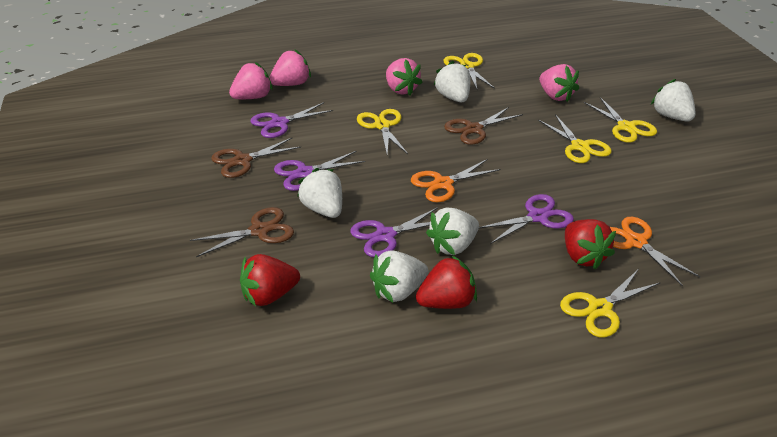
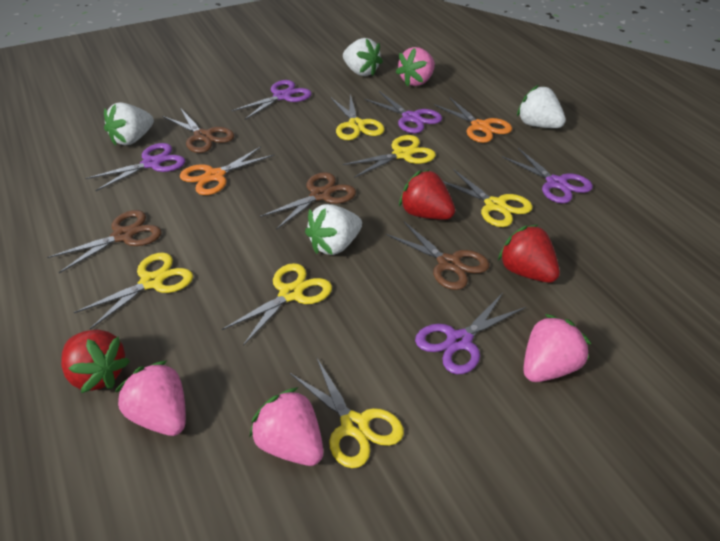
brown scissors: 3 -> 4
purple scissors: 4 -> 5
white strawberry: 5 -> 4
yellow scissors: 5 -> 6

